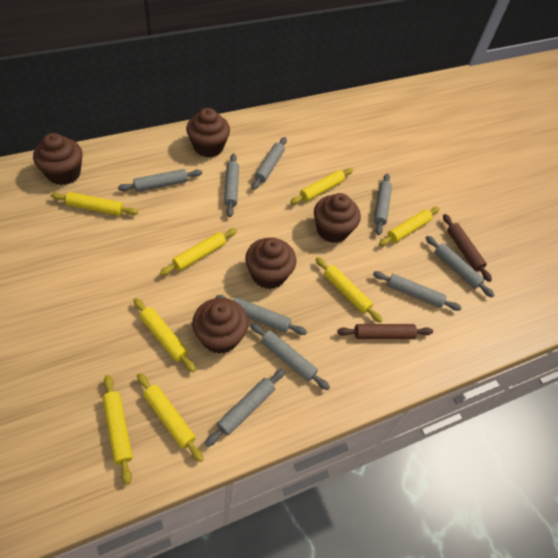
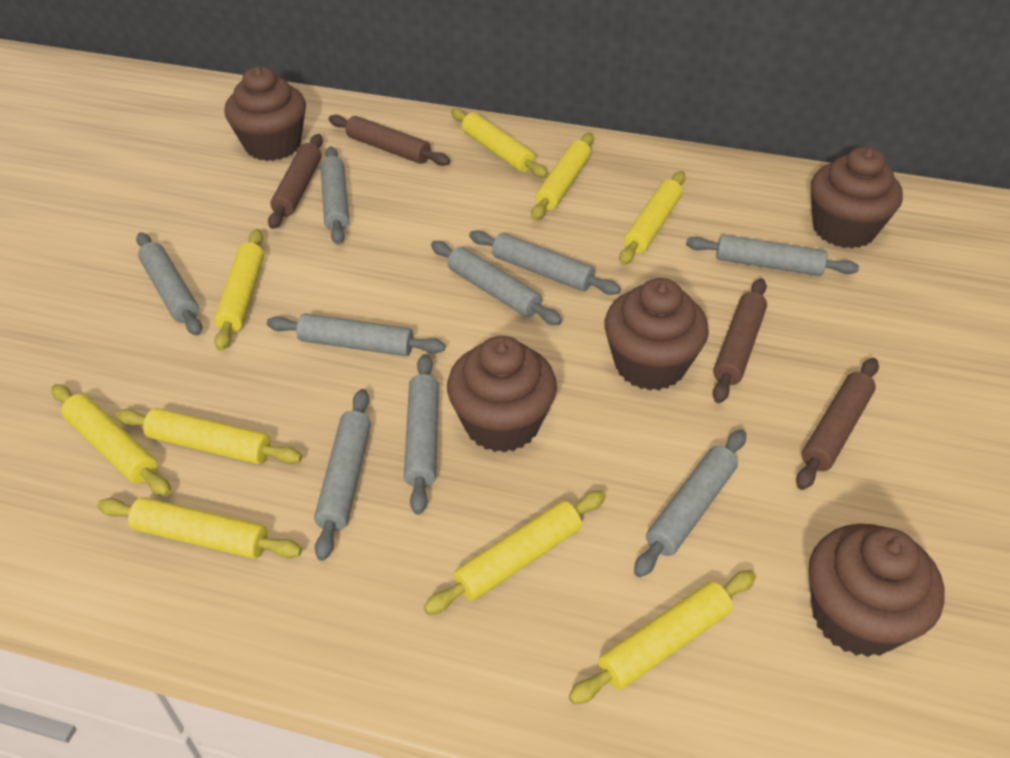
brown rolling pin: 2 -> 4
yellow rolling pin: 8 -> 9

